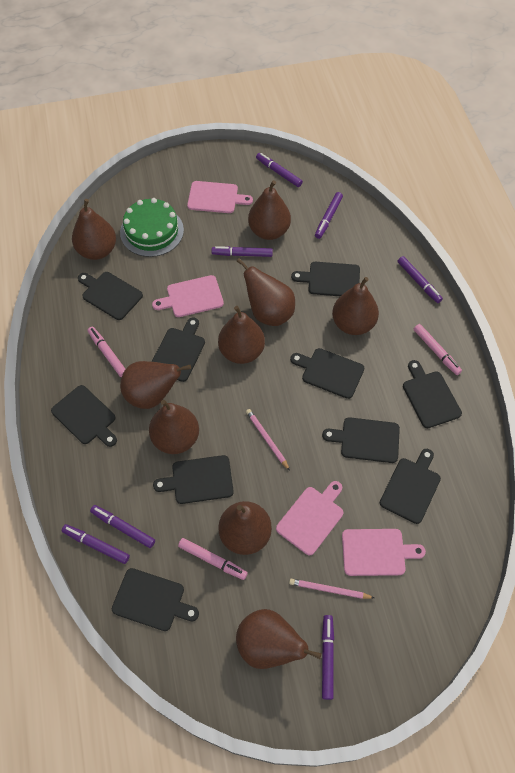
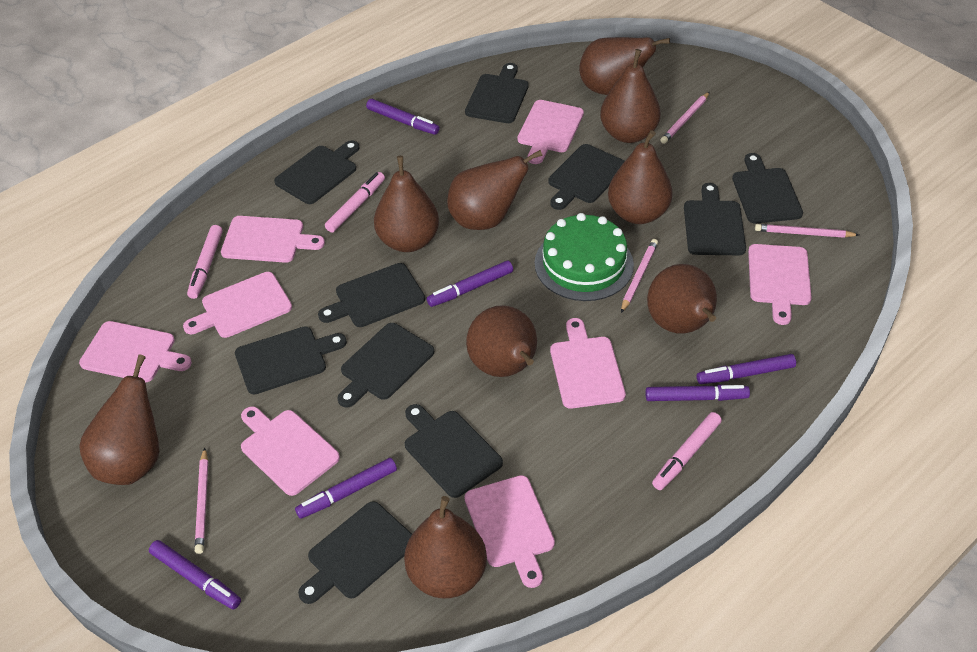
pink cutting board: 4 -> 8
pink pencil: 2 -> 4
purple marker: 7 -> 6

